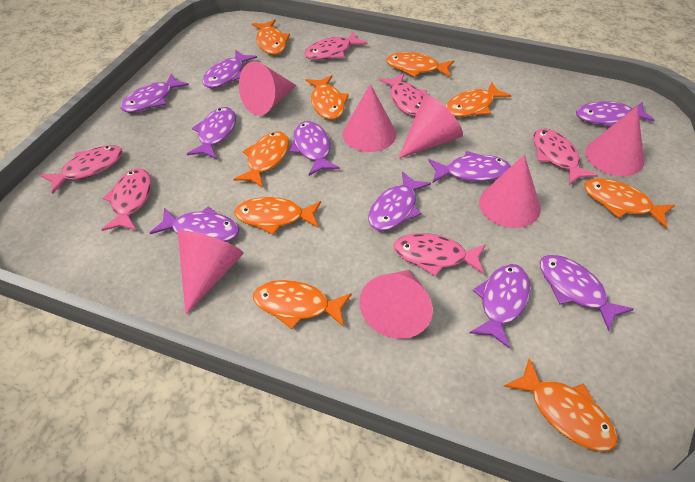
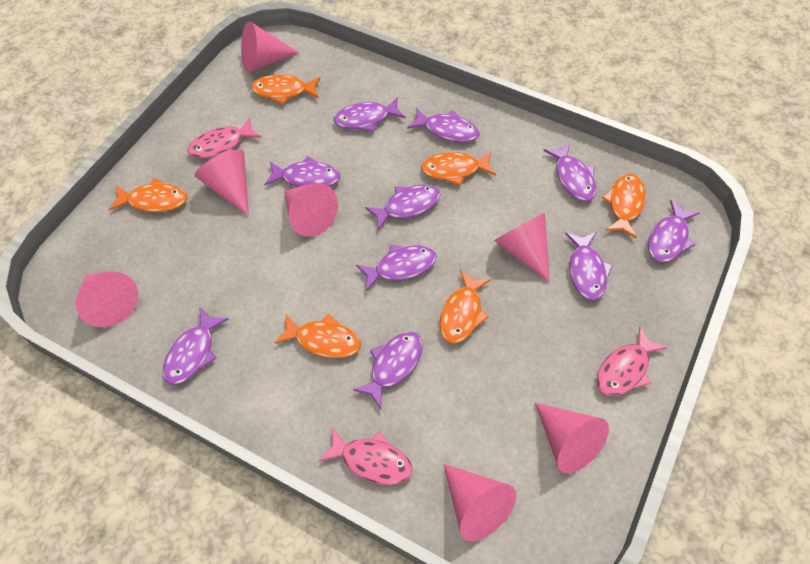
orange fish: 9 -> 6
pink fish: 6 -> 3

